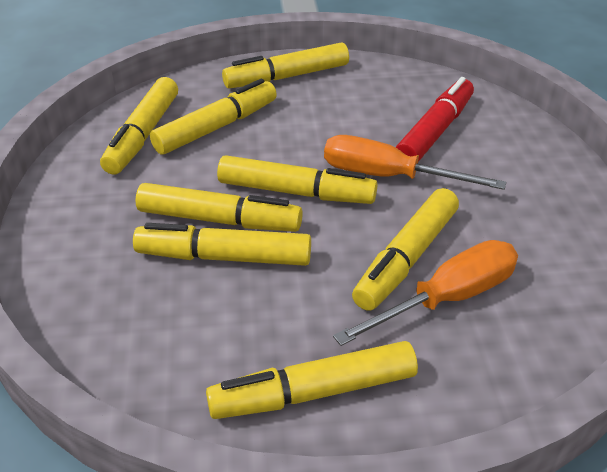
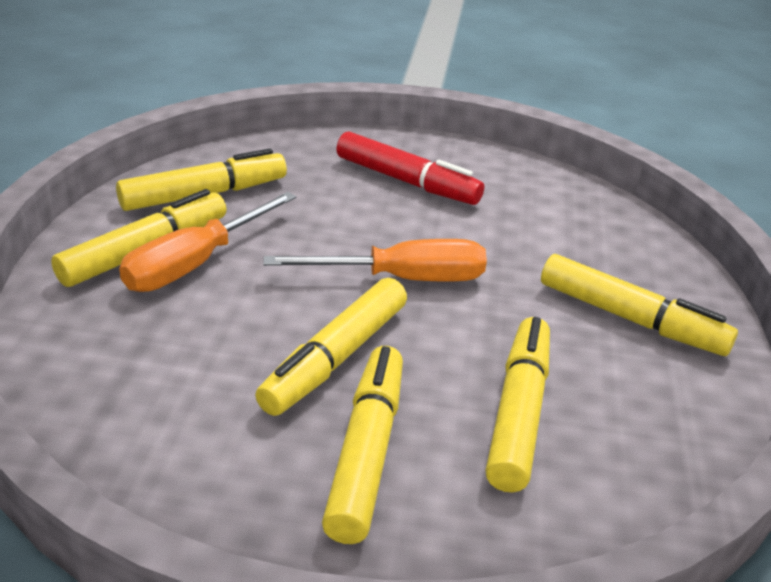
yellow marker: 8 -> 6

